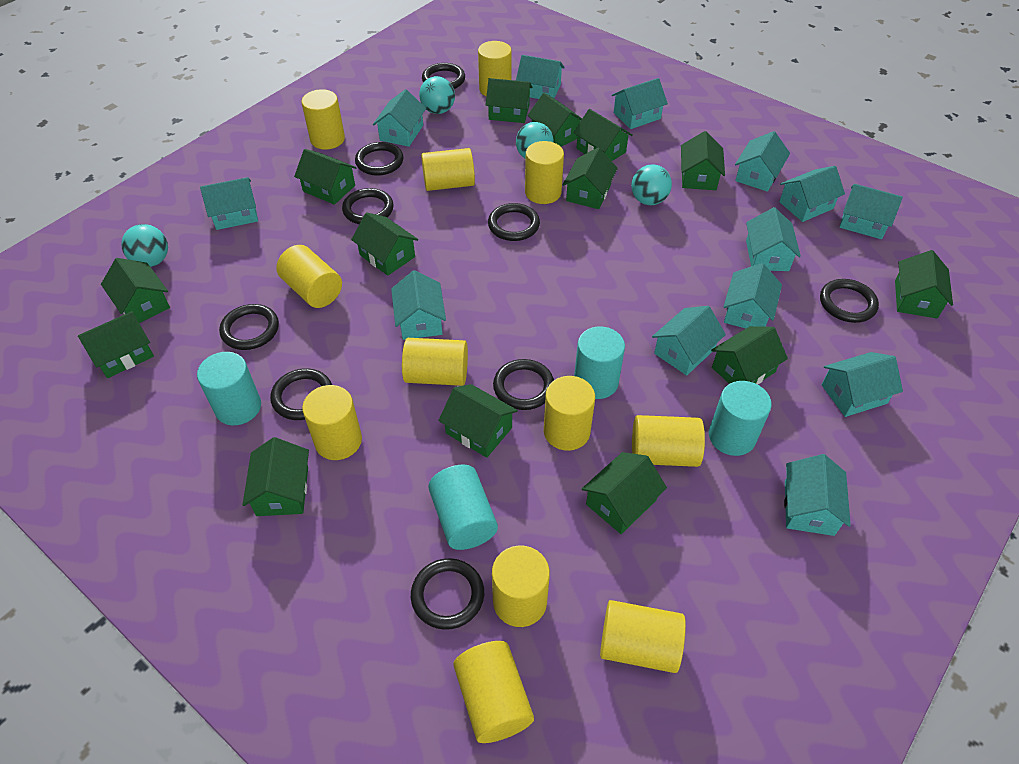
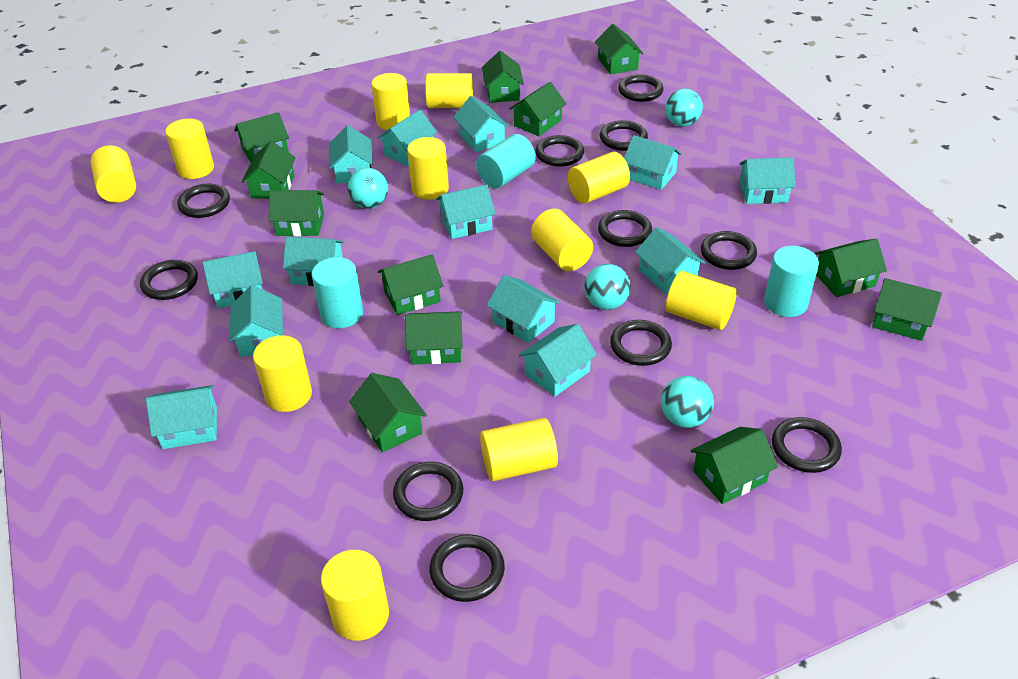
black ring: 9 -> 11
green house: 14 -> 12
turquoise cylinder: 4 -> 3
yellow cylinder: 12 -> 11

